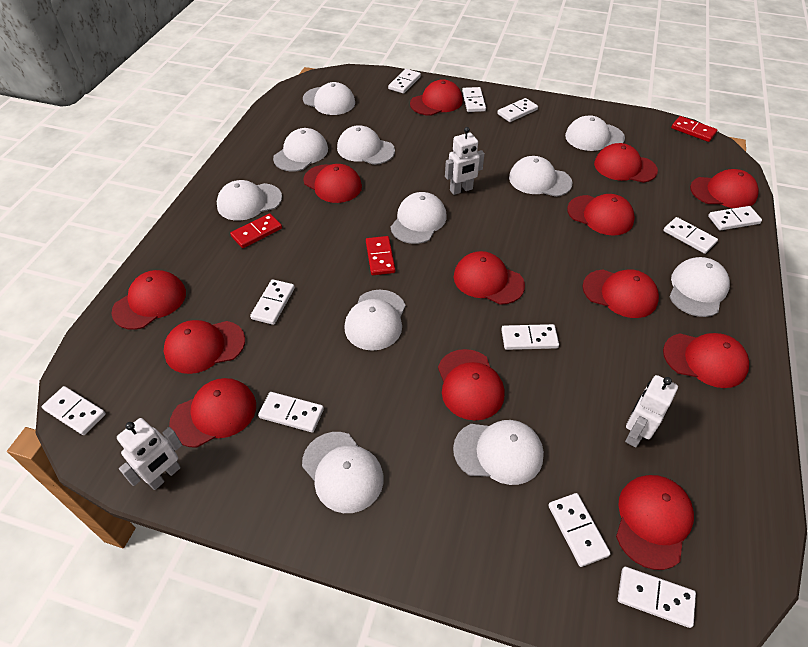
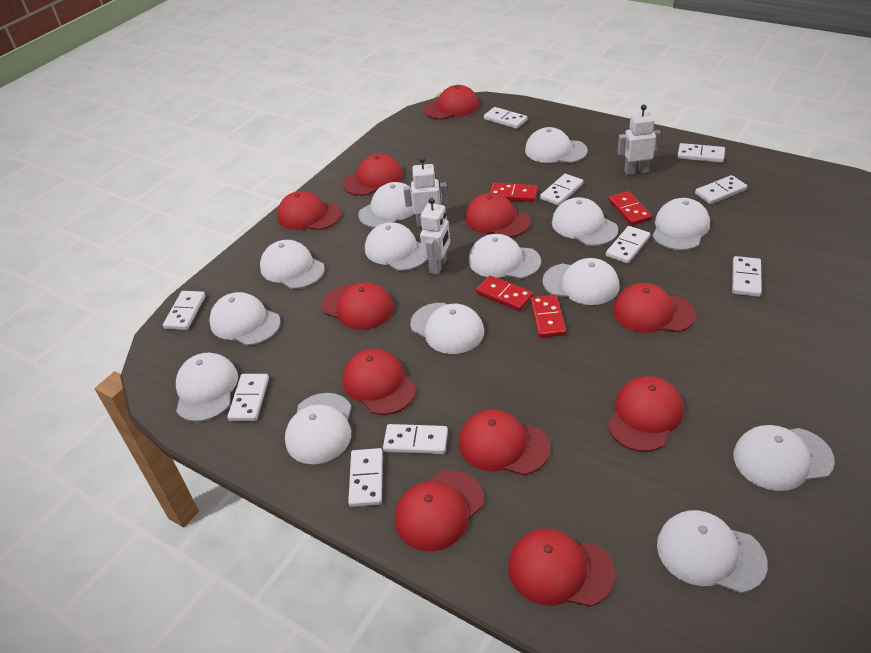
red cap: 13 -> 11
red domino: 3 -> 4
white cap: 11 -> 14
white domino: 11 -> 10

